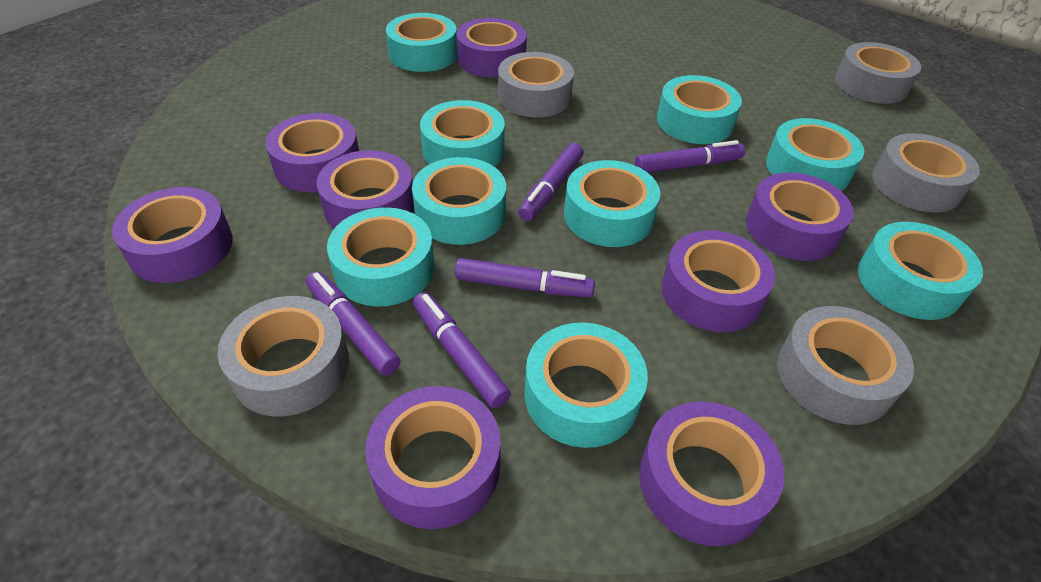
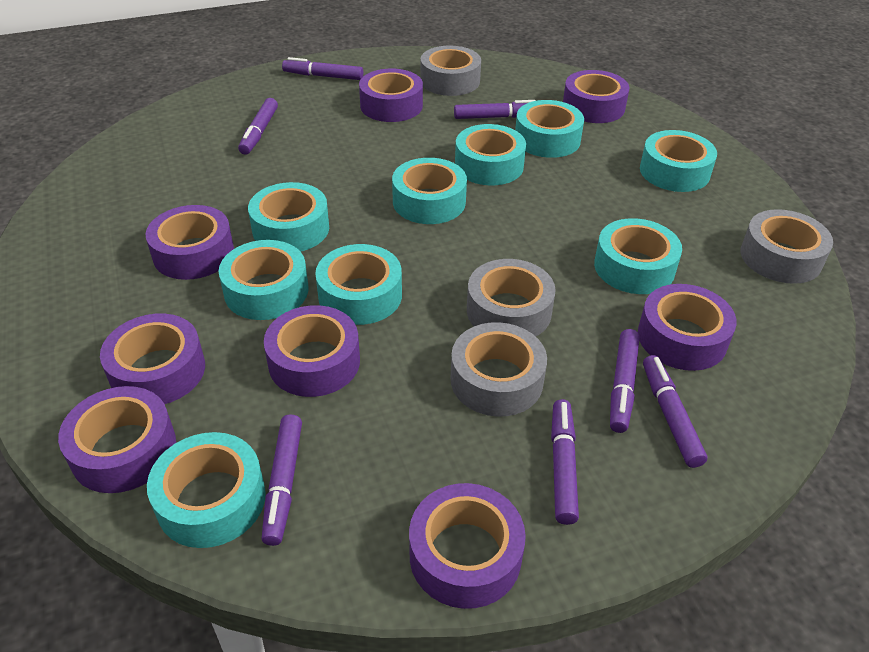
grey tape: 5 -> 4
purple marker: 5 -> 7

